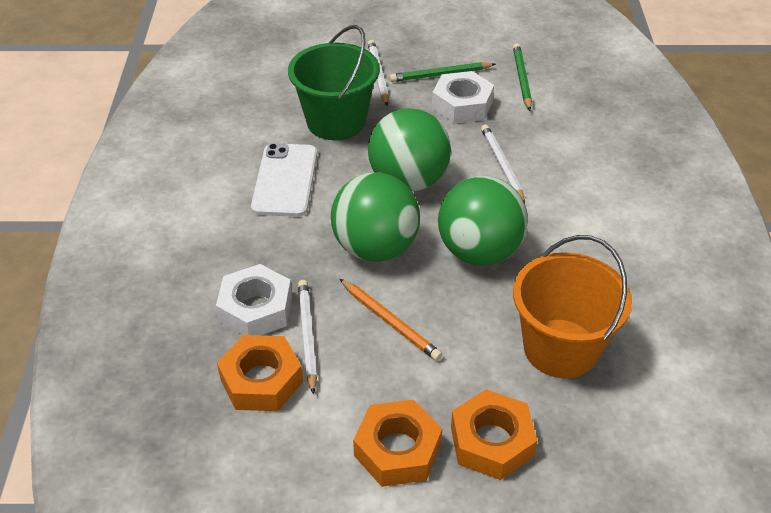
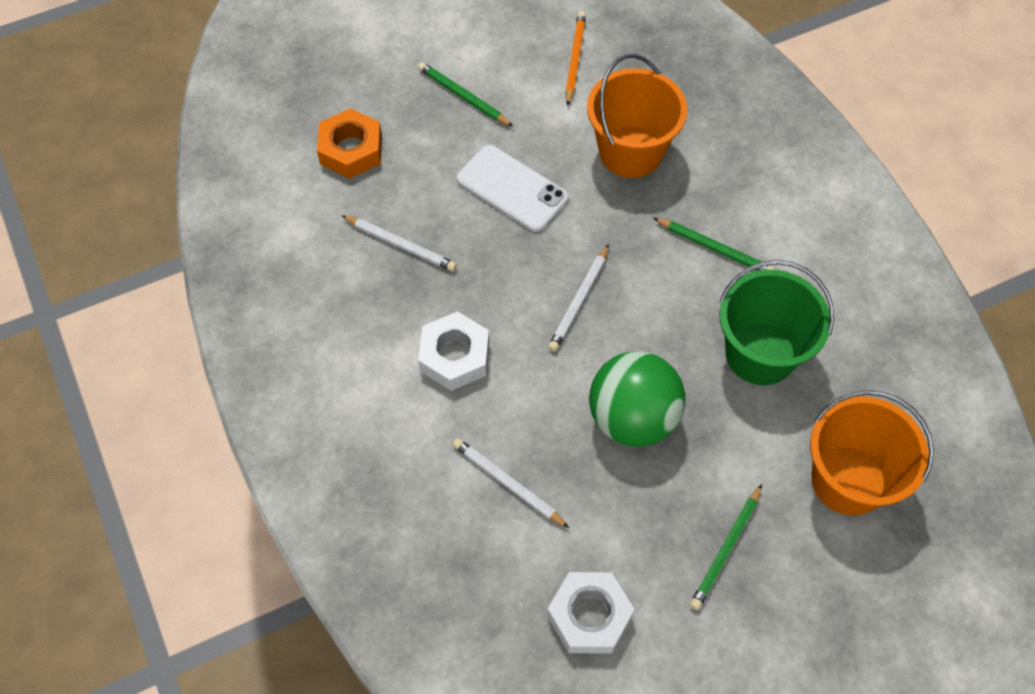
green ball: 3 -> 1
green pencil: 2 -> 3
orange bucket: 1 -> 2
orange nut: 3 -> 1

